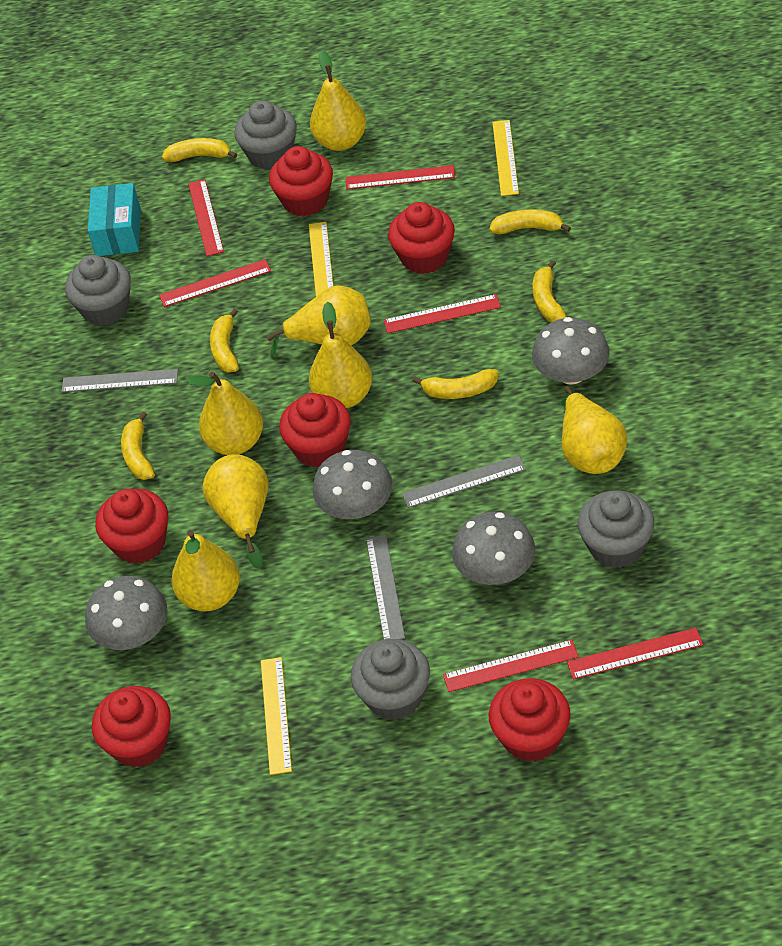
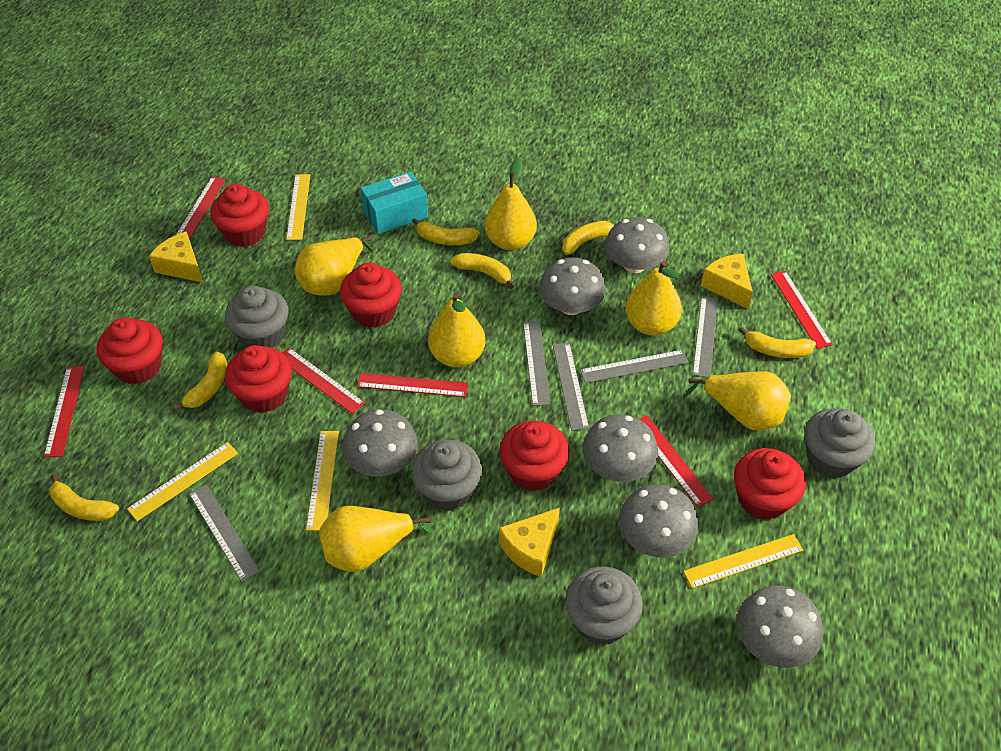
grey mushroom: 4 -> 6
grey ruler: 3 -> 5
yellow cheese: 0 -> 3
yellow pear: 7 -> 6
yellow ruler: 3 -> 4

